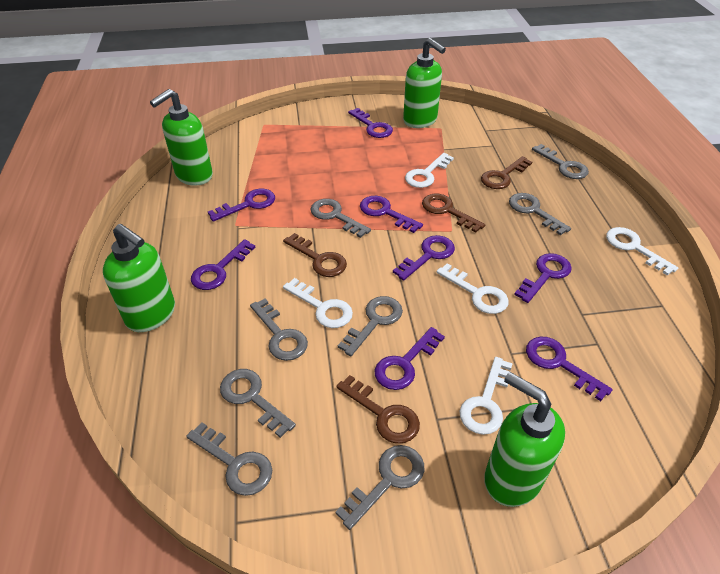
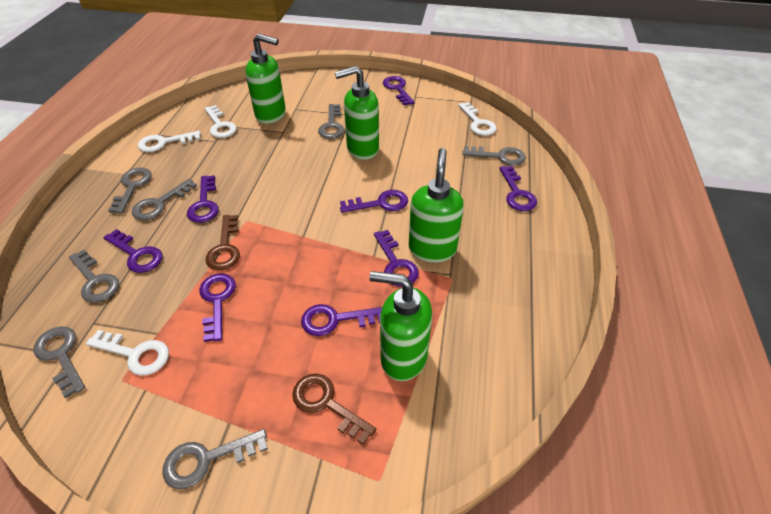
brown key: 4 -> 2
grey key: 8 -> 7
white key: 5 -> 4

